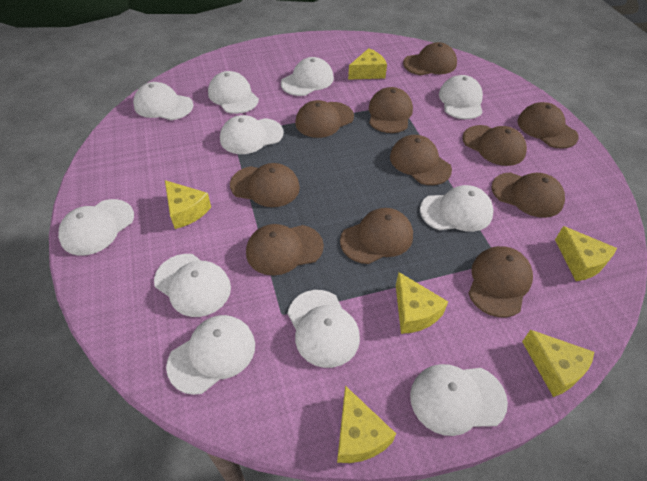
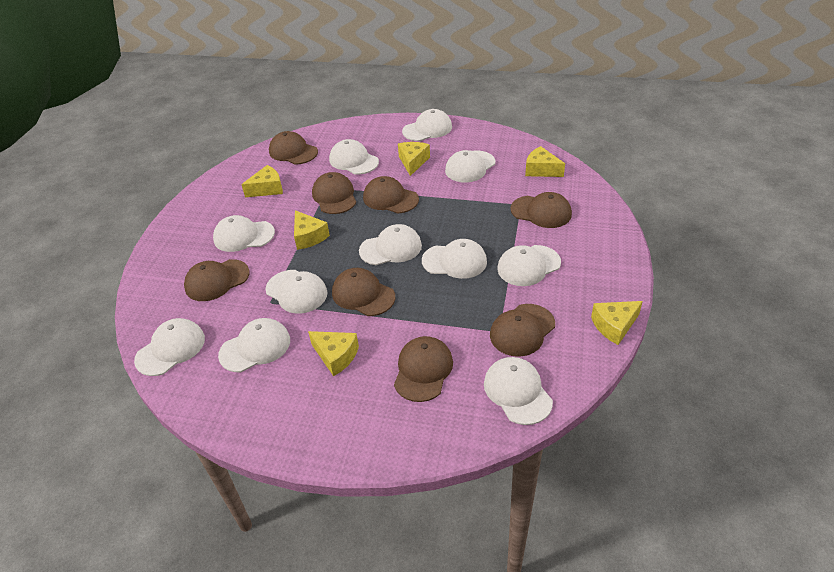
brown cap: 11 -> 8

